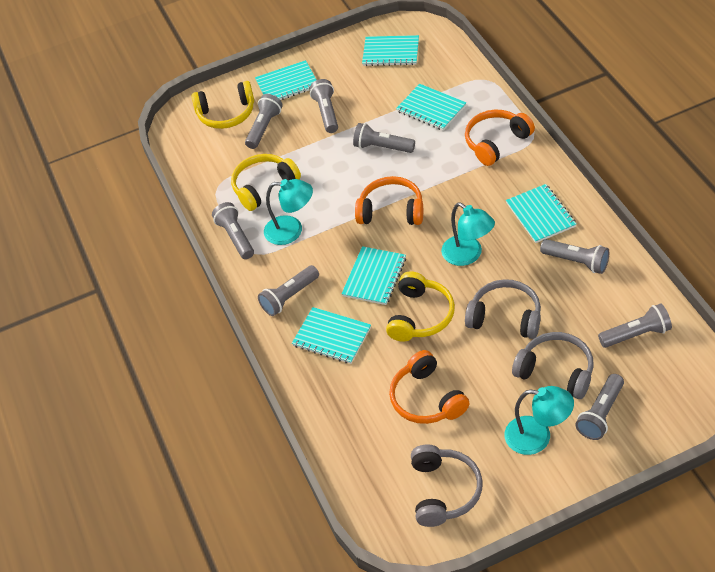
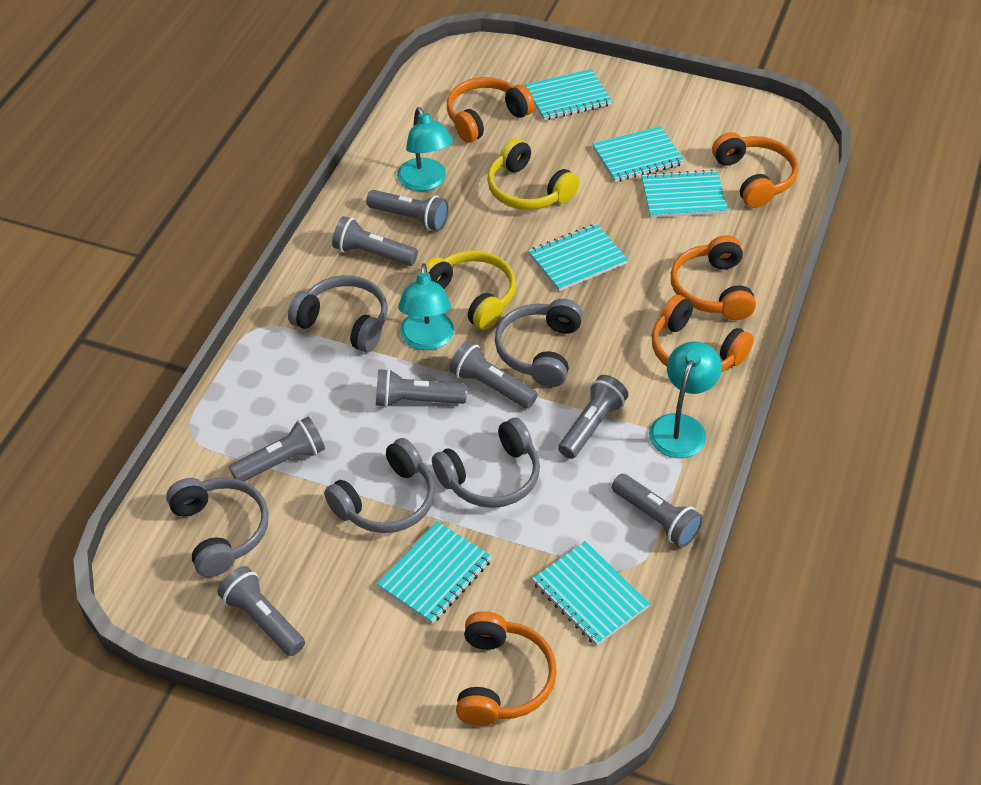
grey headphones: 3 -> 5
orange headphones: 3 -> 5
yellow headphones: 3 -> 2

